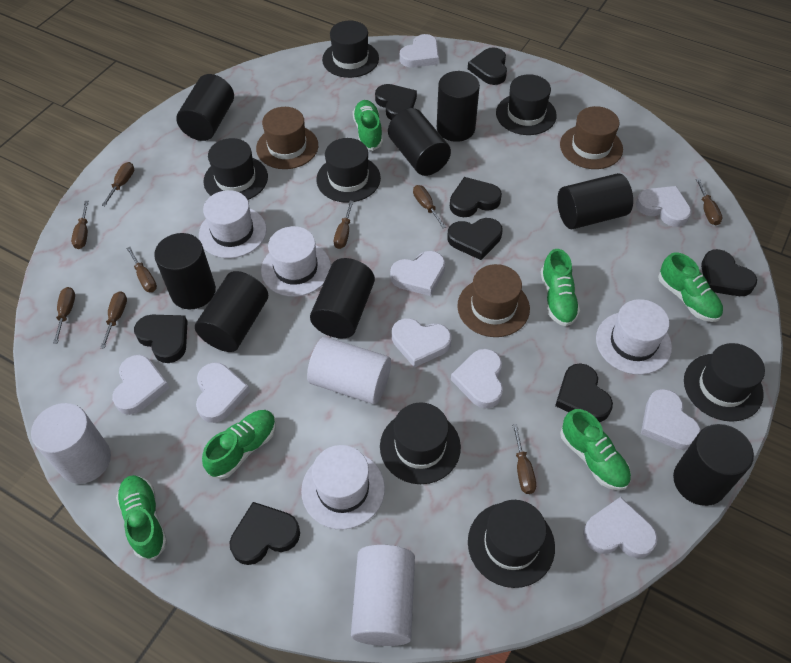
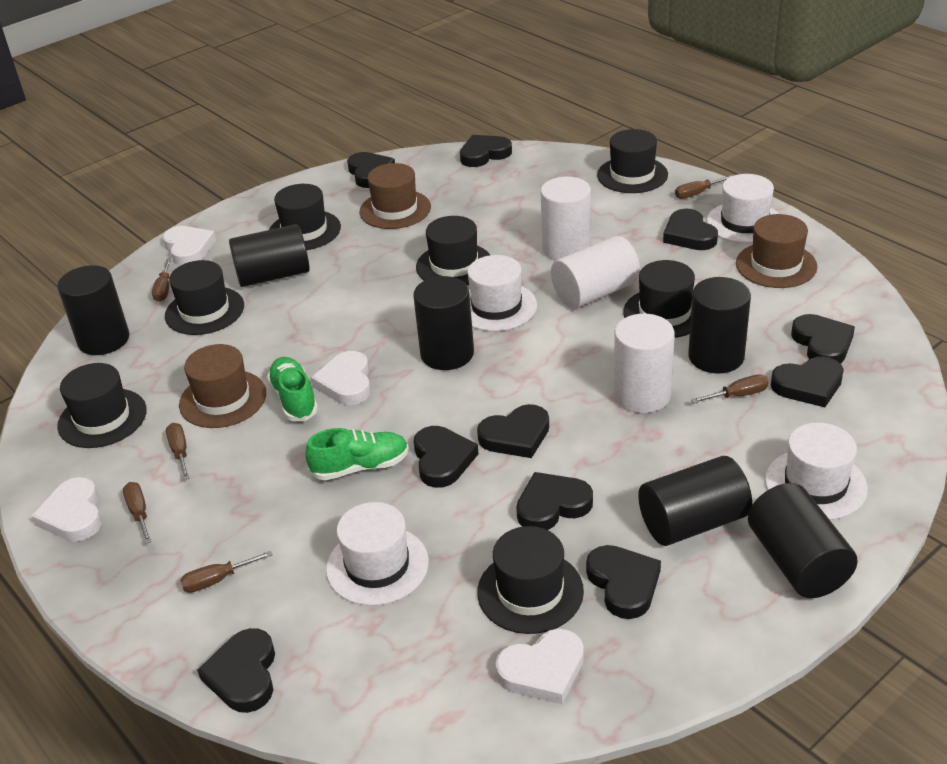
black cylinder: 8 -> 6
black heart: 8 -> 10
brown screwdriver: 9 -> 6
green shoe: 6 -> 2
white heart: 9 -> 4

